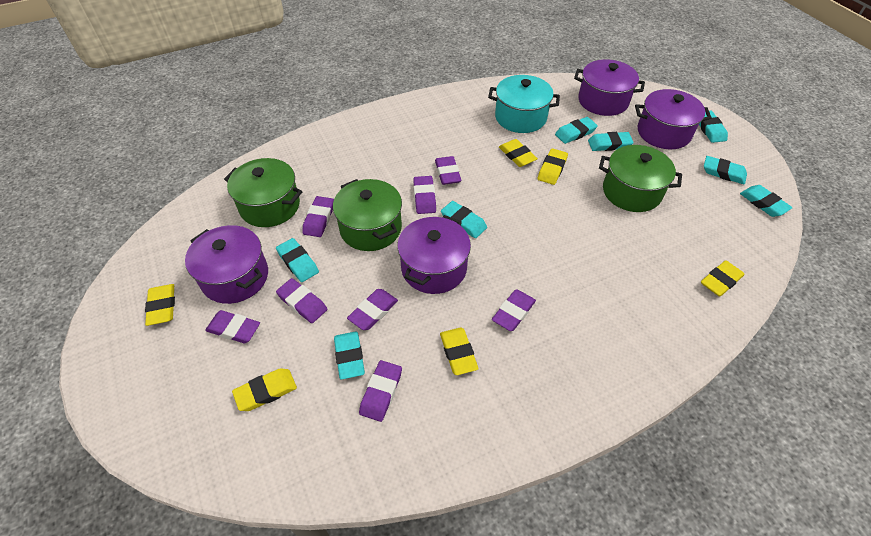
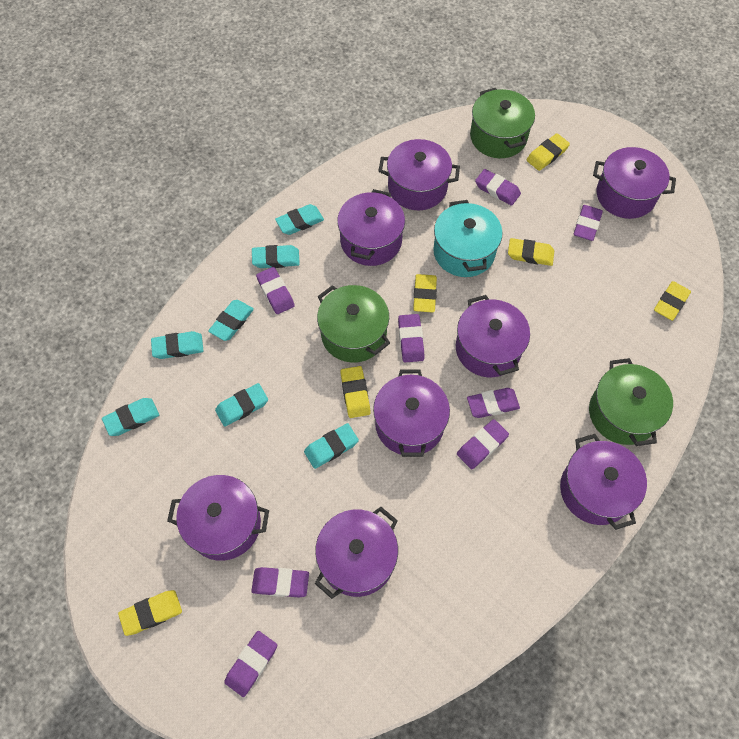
purple pot: 4 -> 8
turquoise eraser: 8 -> 7

